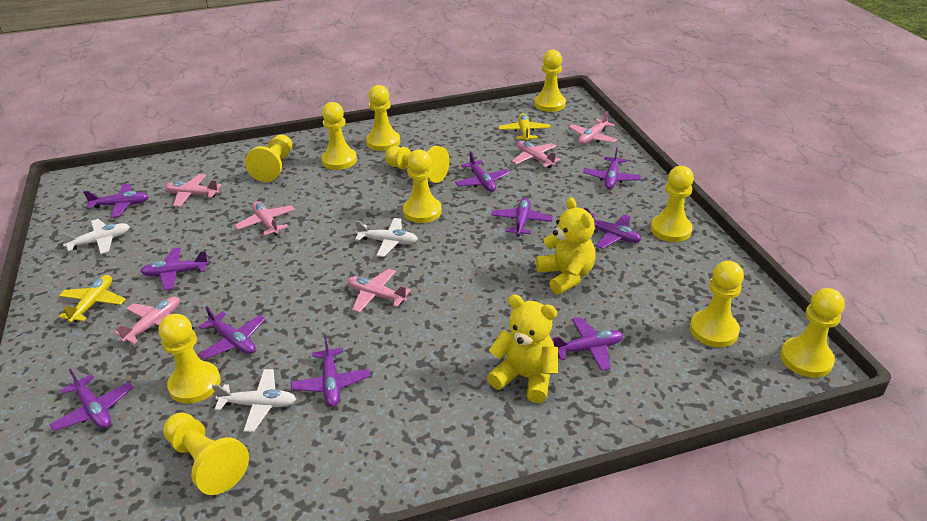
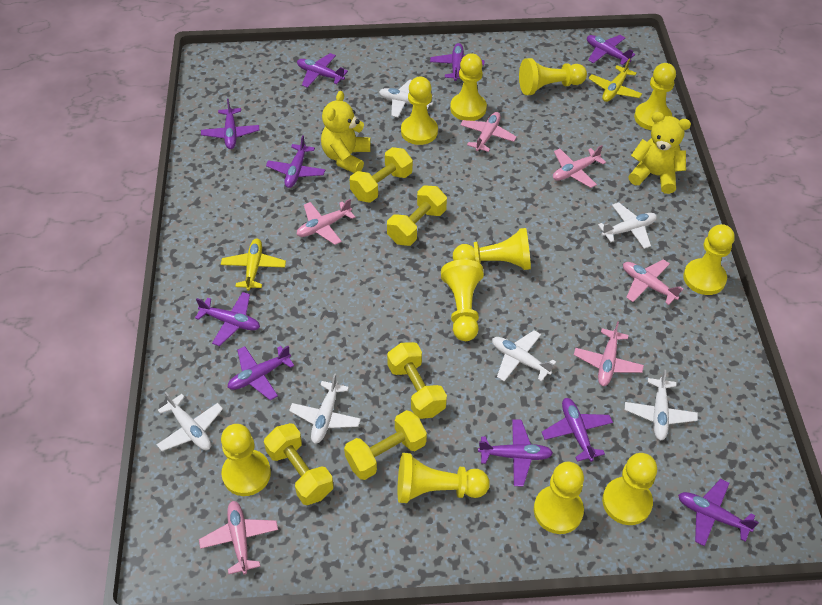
white plane: 3 -> 6
yellow dumbbell: 0 -> 5

